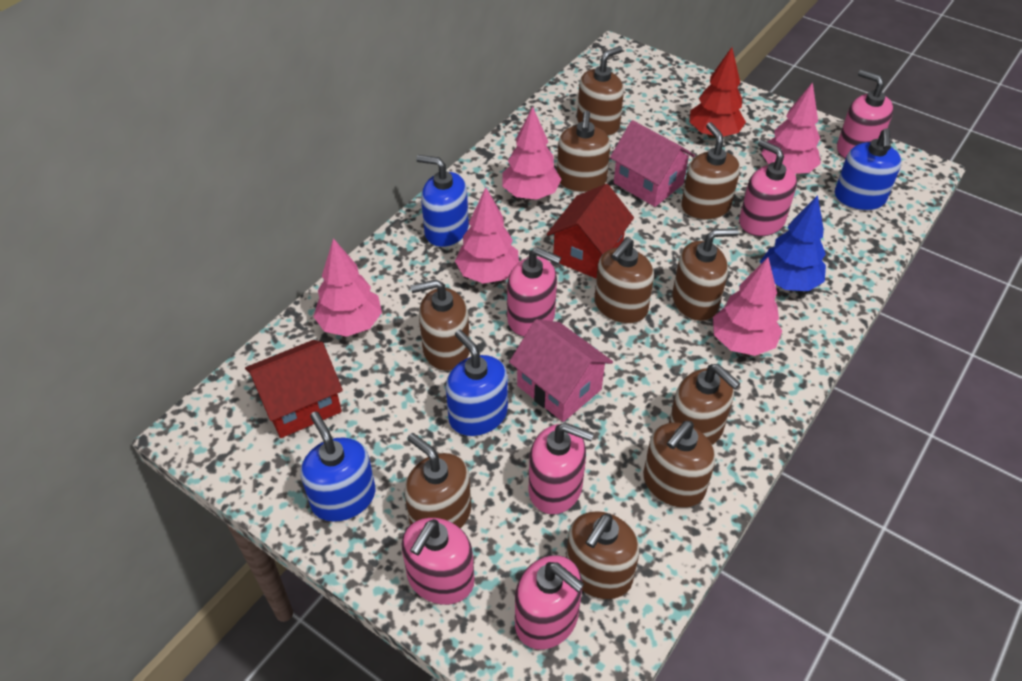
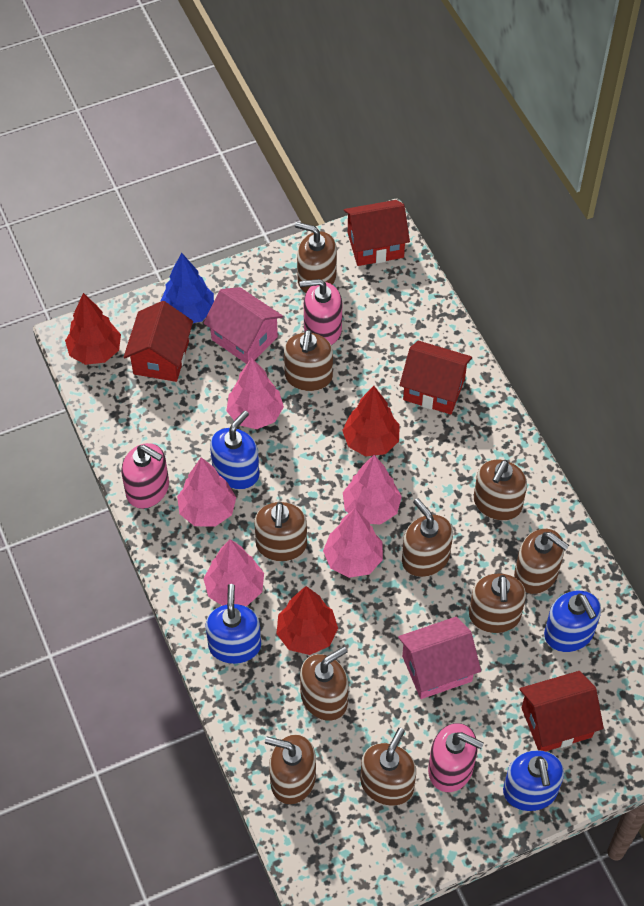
pink soap dispenser: 6 -> 3
red house: 2 -> 4
red tree: 1 -> 3

